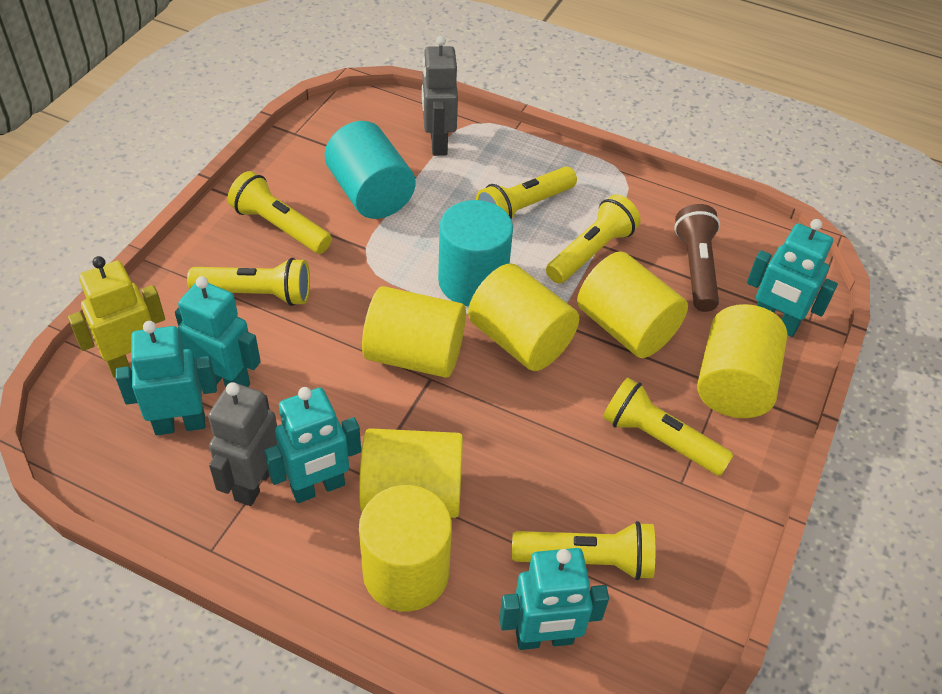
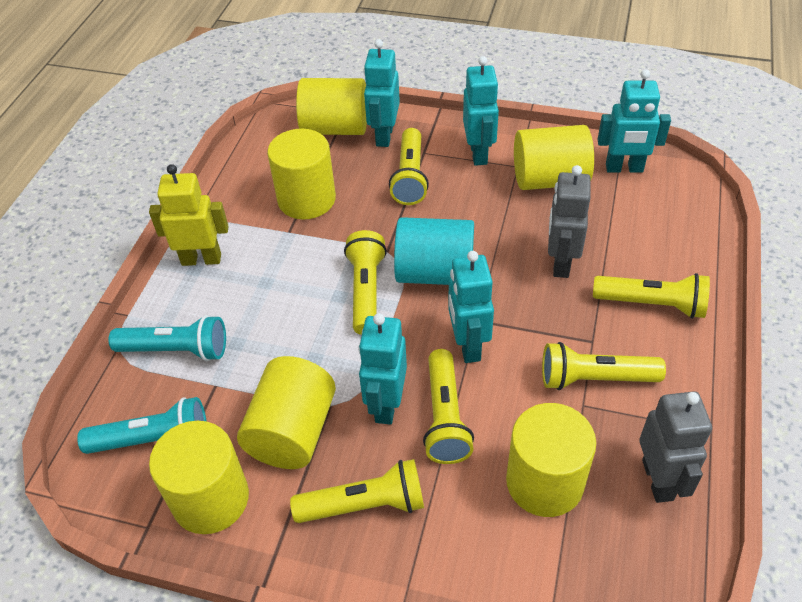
brown flashlight: 1 -> 0
turquoise cylinder: 2 -> 1
turquoise flashlight: 0 -> 2

